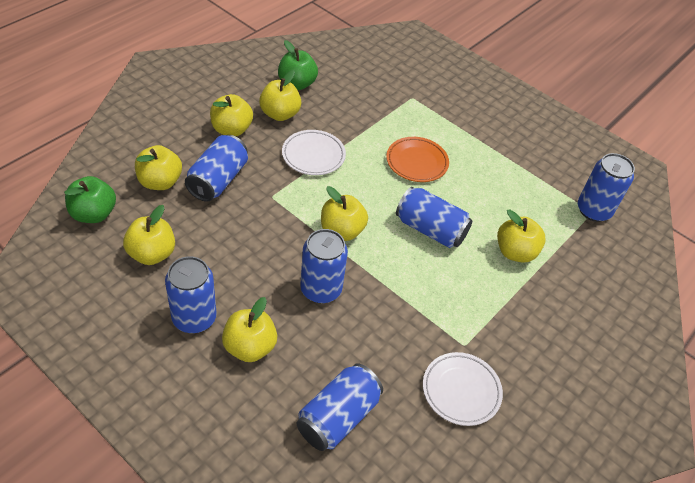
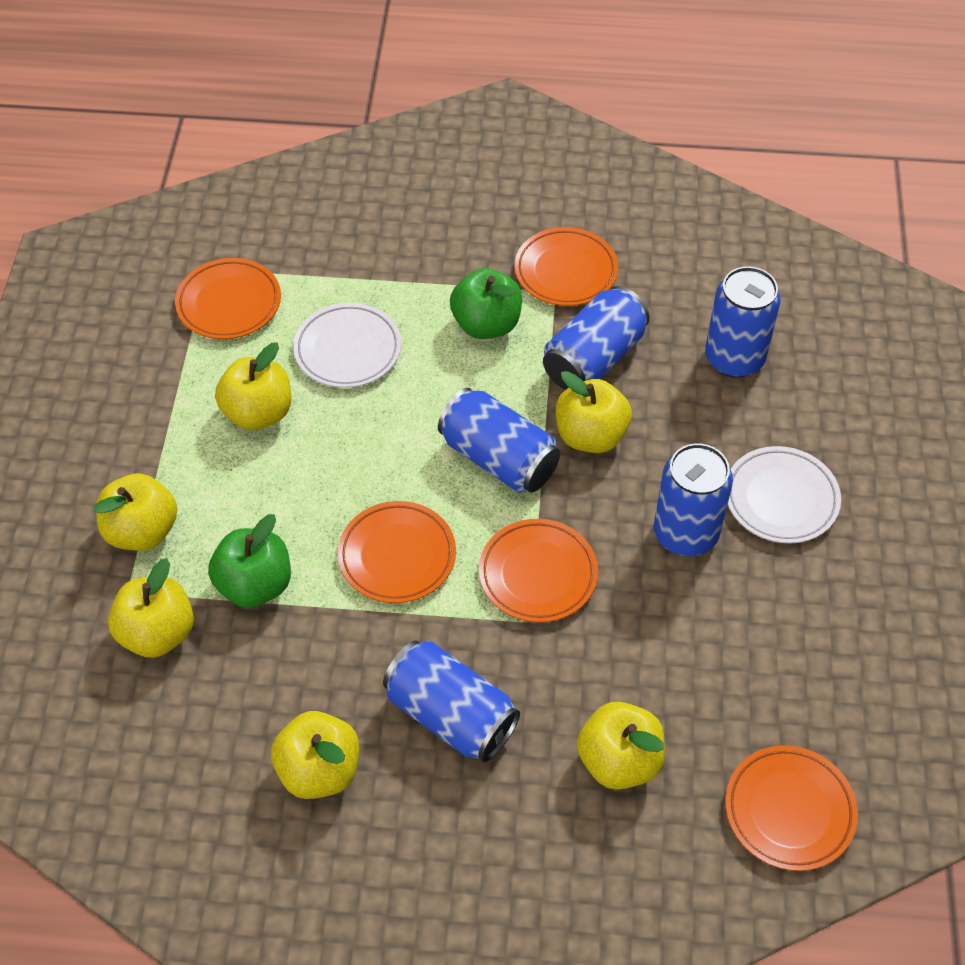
blue can: 6 -> 5
orange plate: 1 -> 5
yellow apple: 7 -> 6

